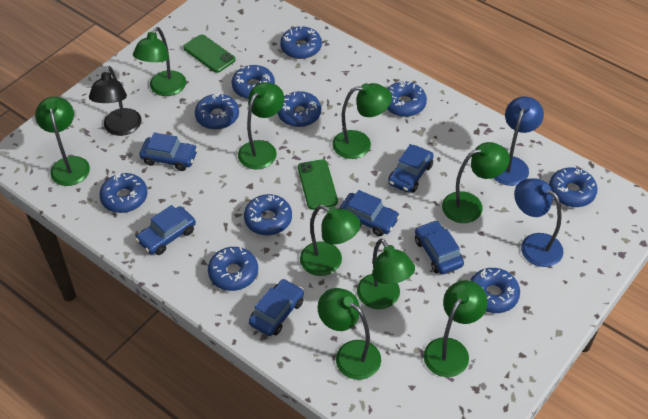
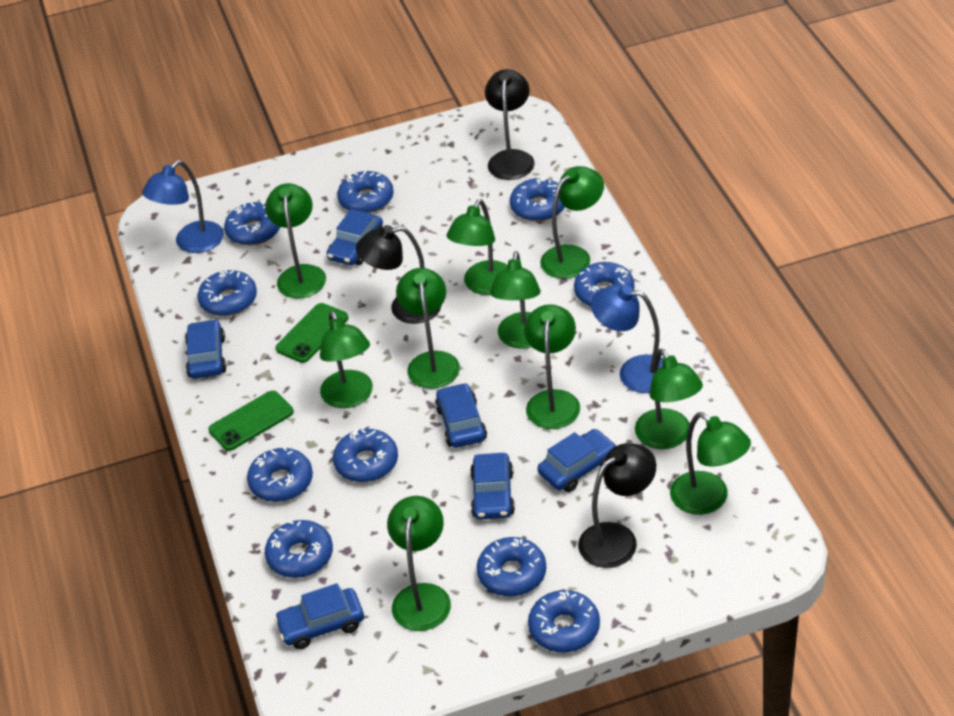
black lamp: 1 -> 3
green lamp: 9 -> 10

